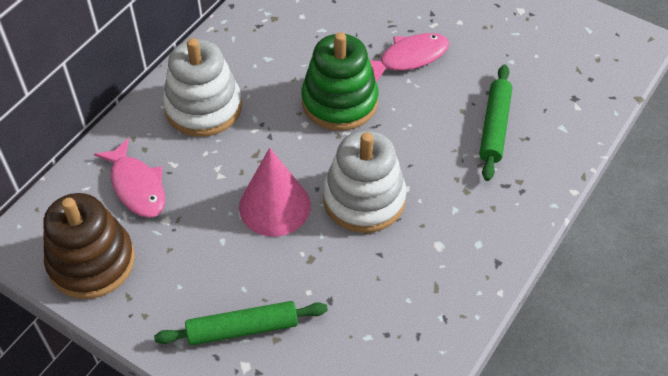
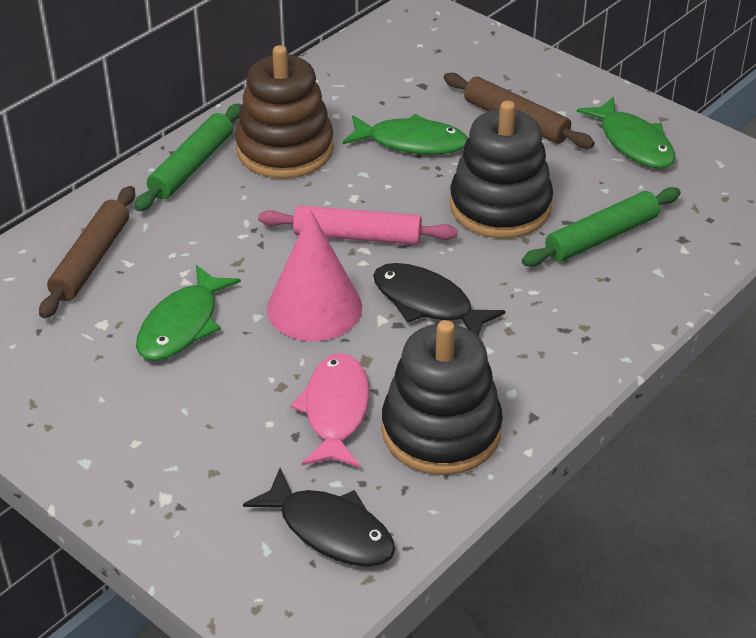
black fish: 0 -> 2
black stacking toy: 0 -> 2
brown rolling pin: 0 -> 2
green fish: 0 -> 3
green stacking toy: 1 -> 0
pink fish: 2 -> 1
pink rolling pin: 0 -> 1
white stacking toy: 2 -> 0

